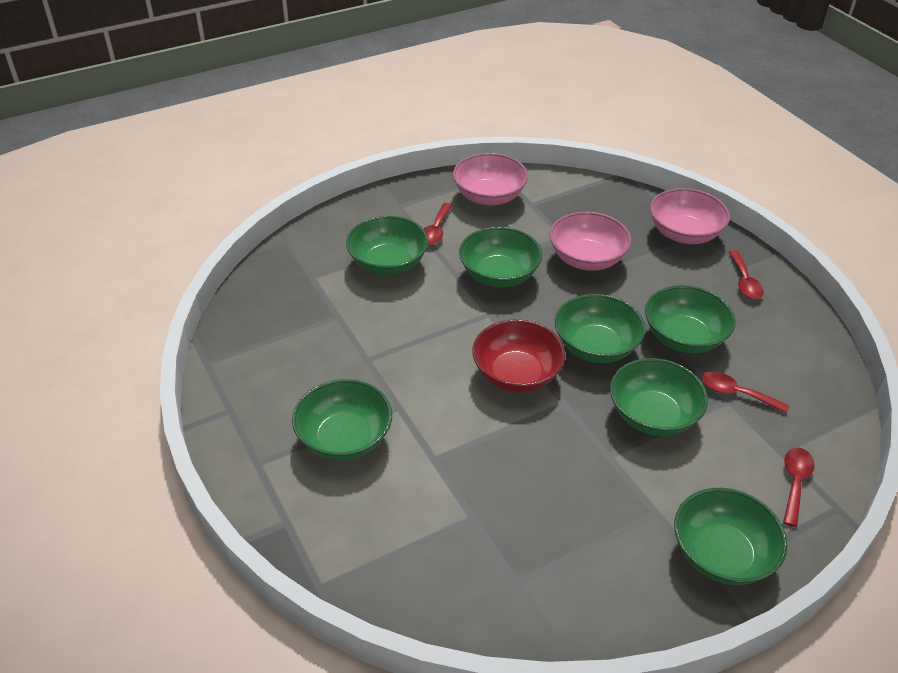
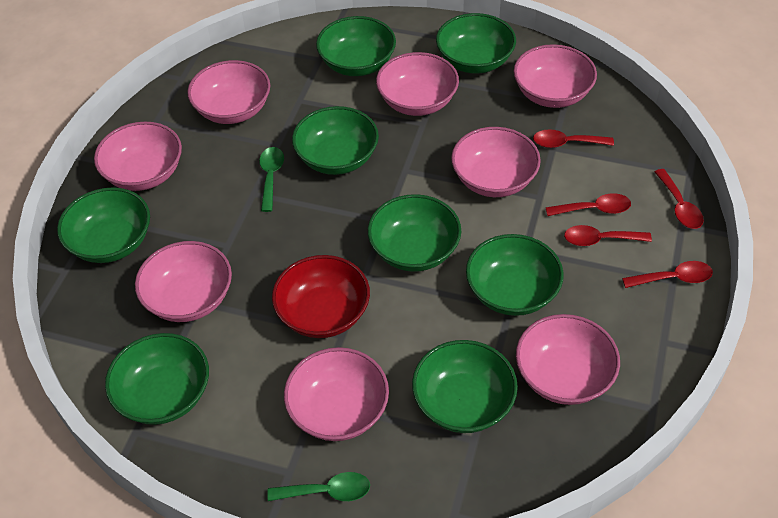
green bowl: 7 -> 8
green spoon: 0 -> 2
pink bowl: 3 -> 8
red spoon: 4 -> 5

